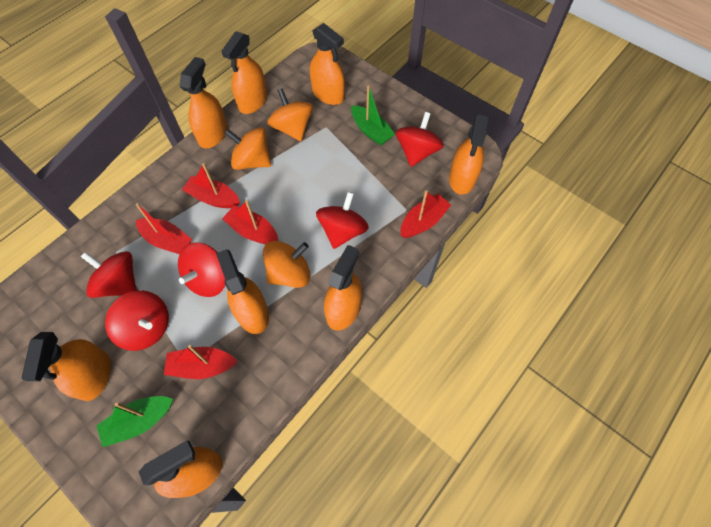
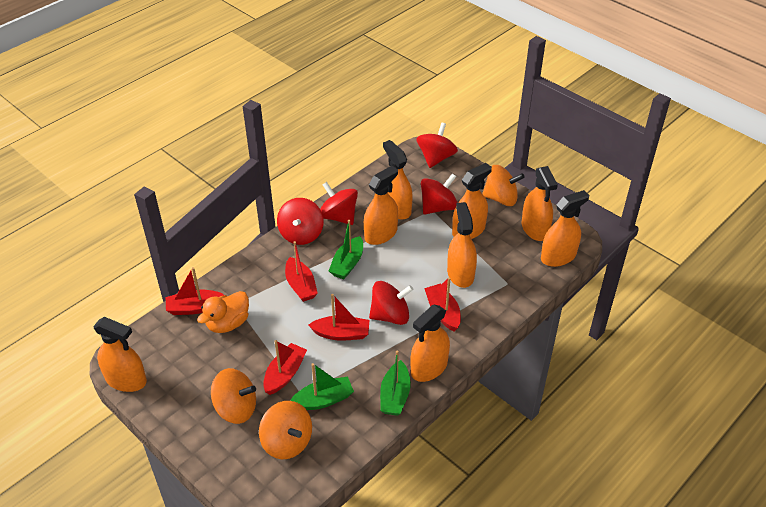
green boat: 2 -> 3
orange duck: 0 -> 1

